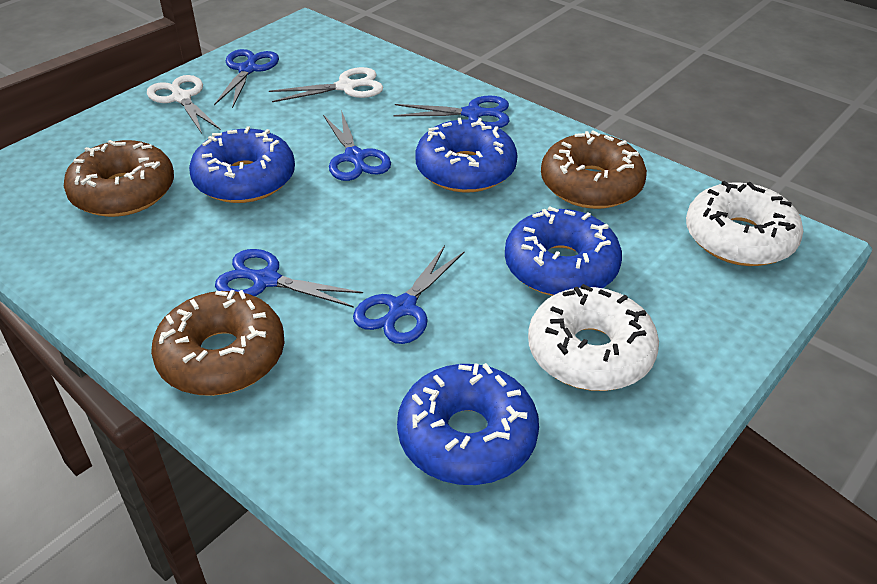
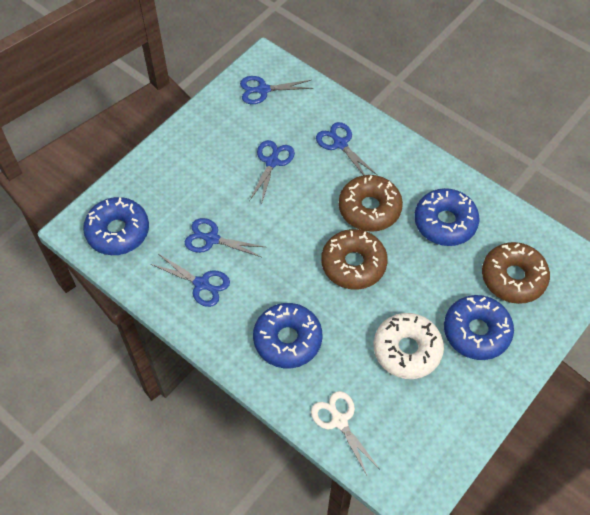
white donut: 2 -> 1
white scissors: 2 -> 1

